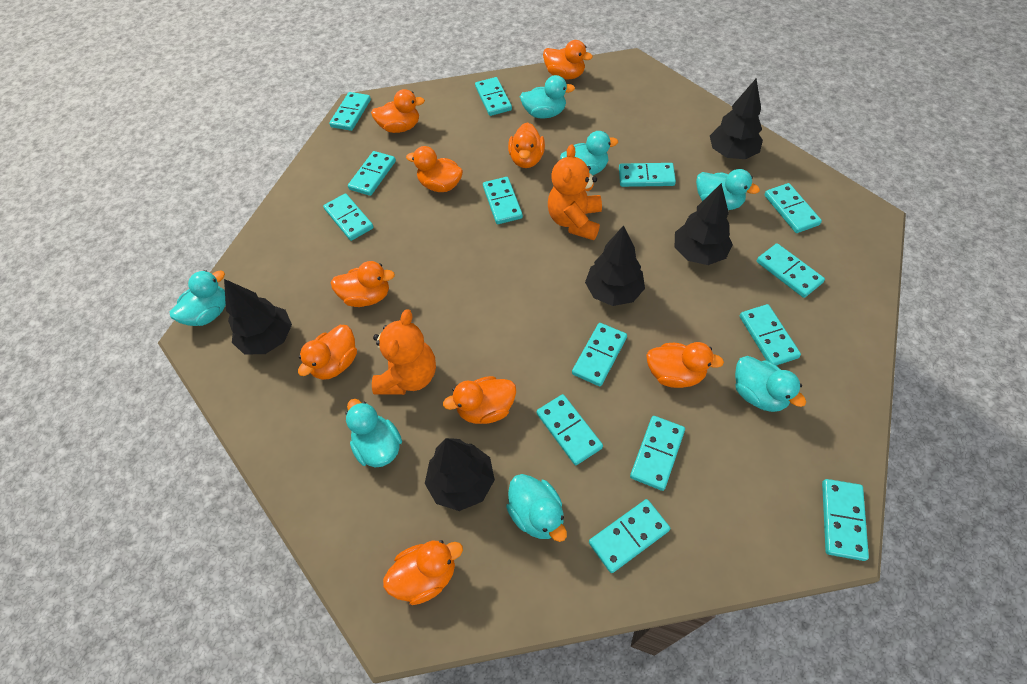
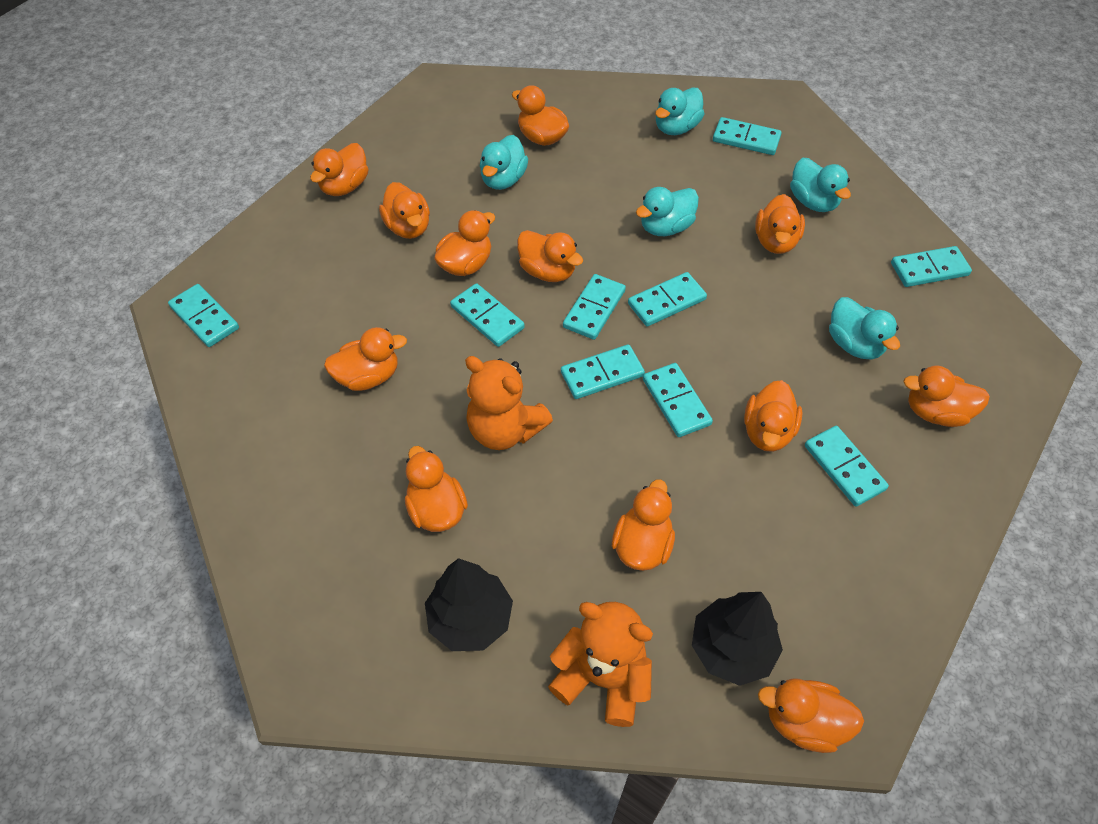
black tree: 5 -> 2
orange duck: 9 -> 12
turquoise domino: 14 -> 9
turquoise duck: 7 -> 5

